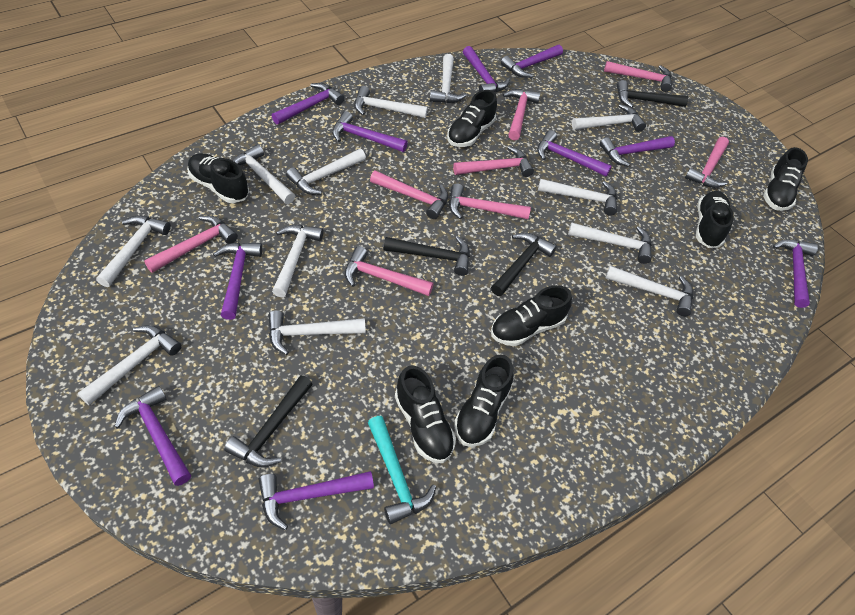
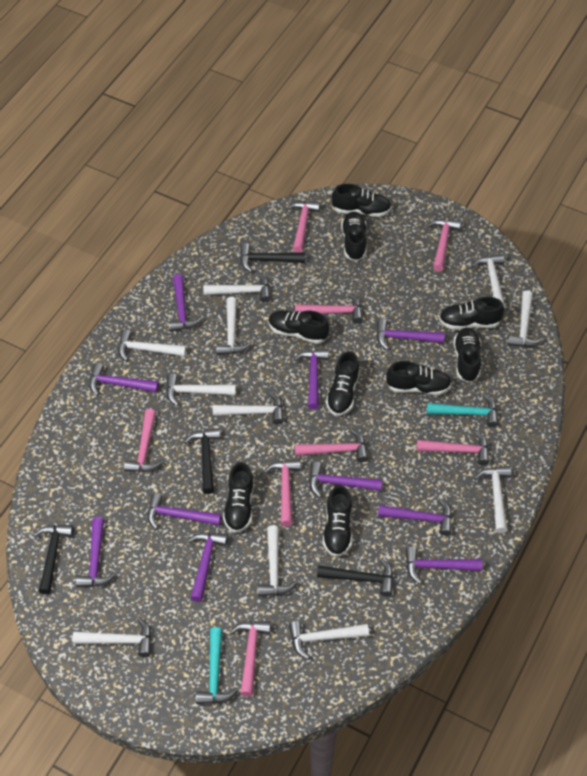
black shoe: 7 -> 9
turquoise hammer: 1 -> 2
white hammer: 12 -> 11

